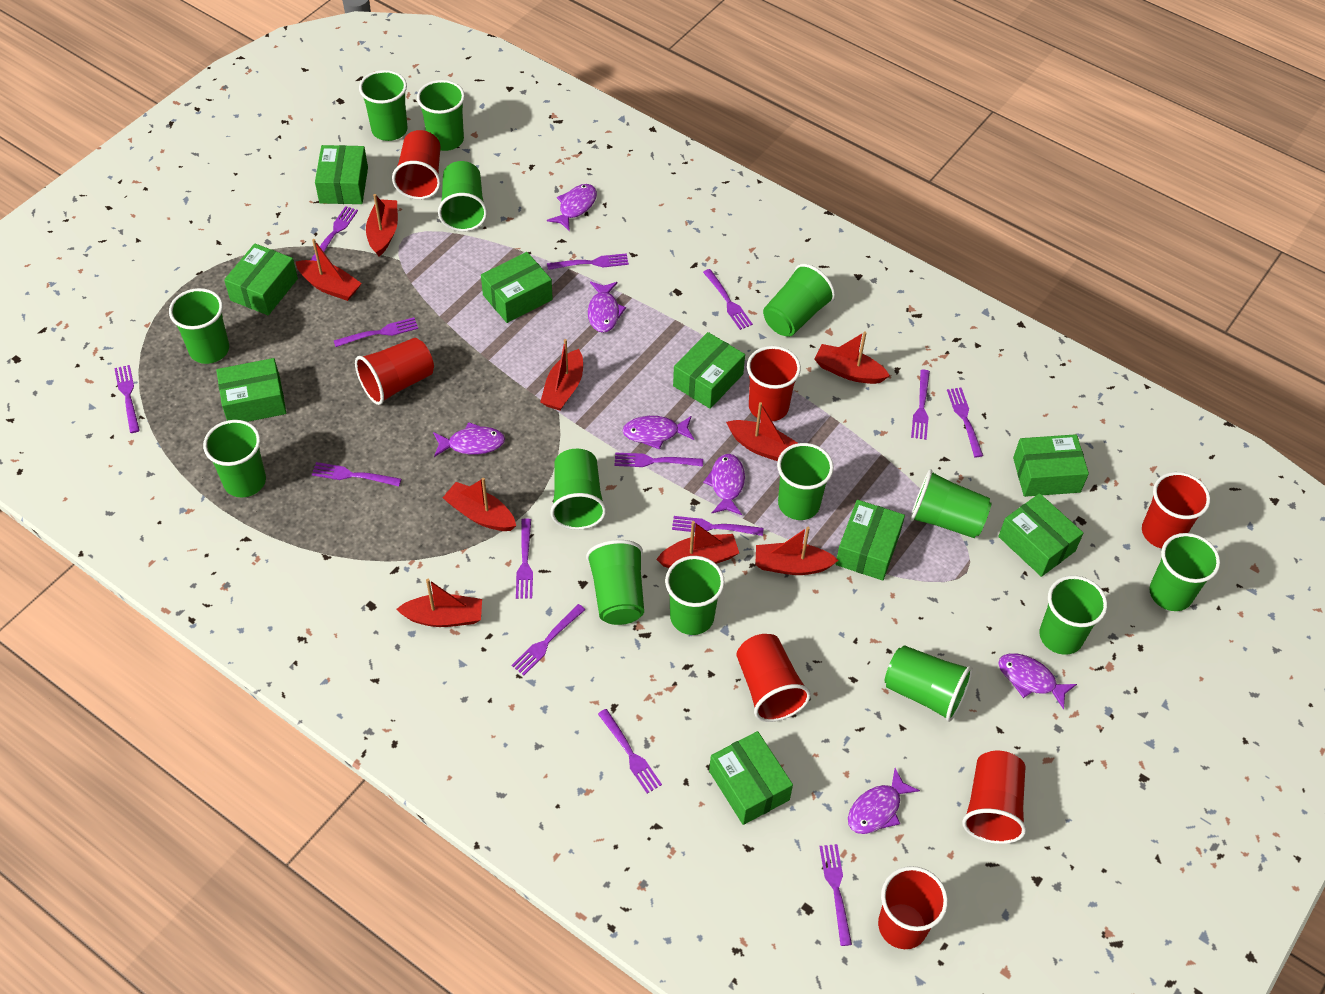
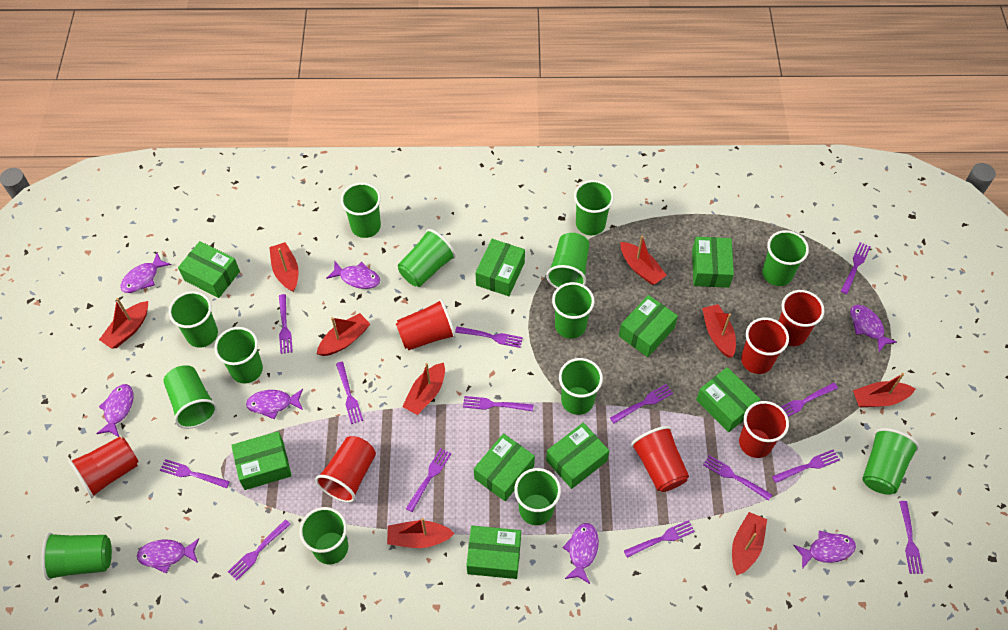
purple fish: 7 -> 8

